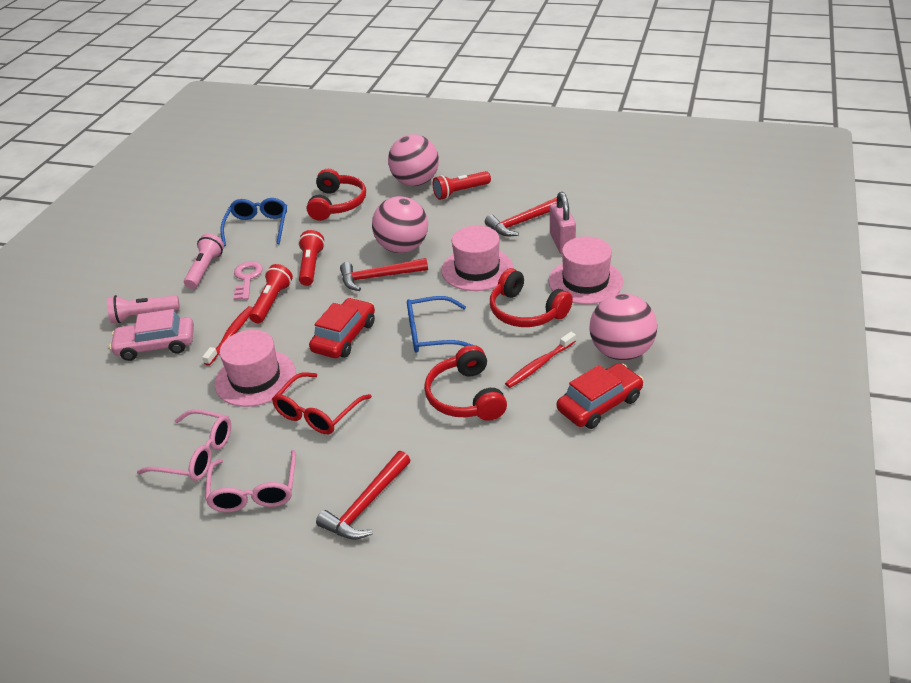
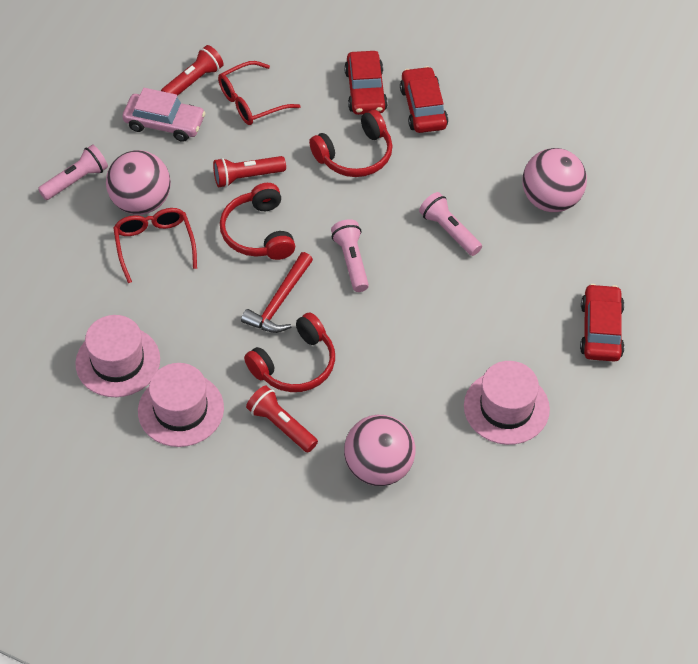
blue glasses: 2 -> 0
pink flashlight: 2 -> 3
pink glasses: 2 -> 0
pink key: 1 -> 0
pink padlock: 1 -> 0
red car: 2 -> 3
red glasses: 1 -> 2
red hammer: 3 -> 1
red toothbrush: 2 -> 0

